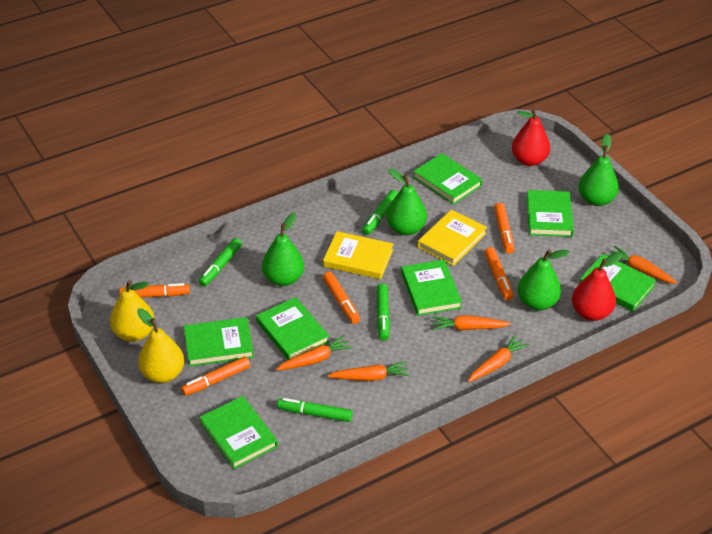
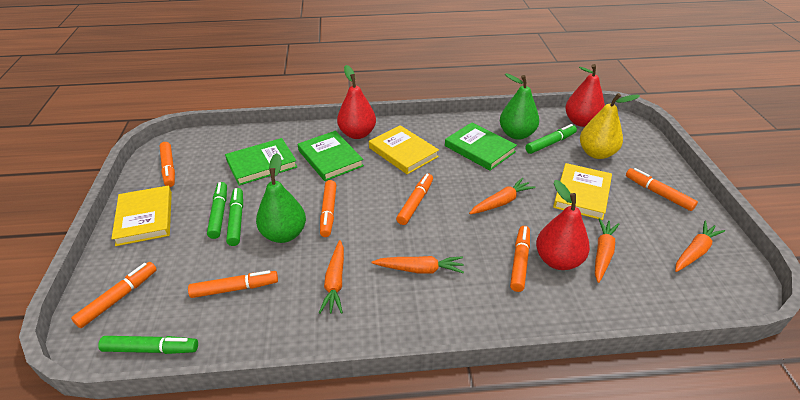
green book: 7 -> 3
green pear: 4 -> 2
orange marker: 5 -> 7
red pear: 2 -> 3
yellow book: 2 -> 3
yellow pear: 2 -> 1

